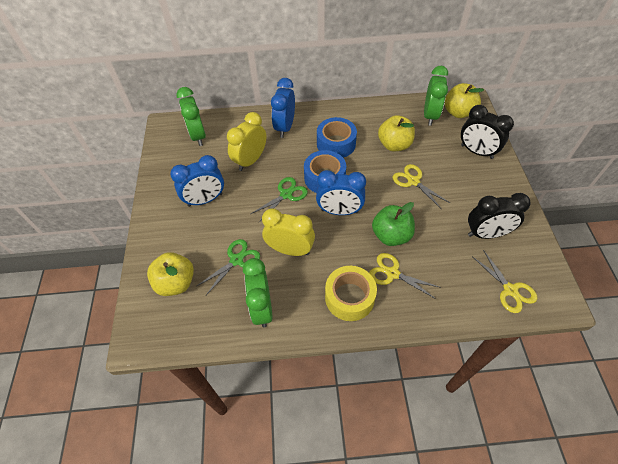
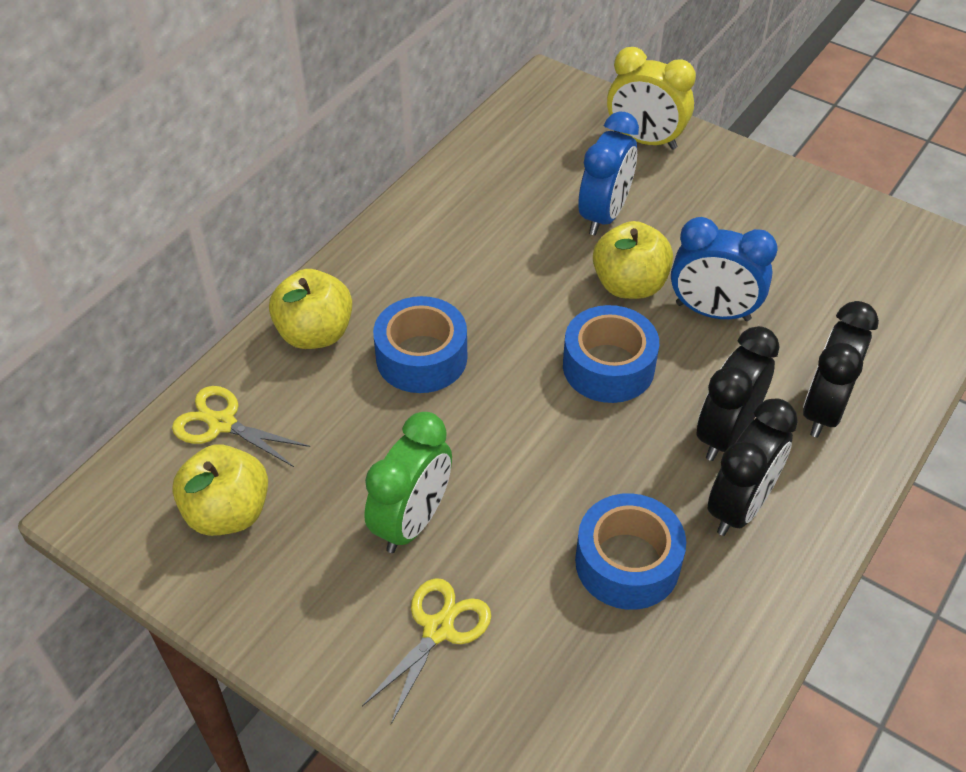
black clock: 2 -> 3
blue clock: 3 -> 2
blue tape: 2 -> 3
green apple: 1 -> 0
green clock: 3 -> 1
green scissors: 2 -> 0
yellow clock: 2 -> 1
yellow scissors: 3 -> 2
yellow tape: 1 -> 0

